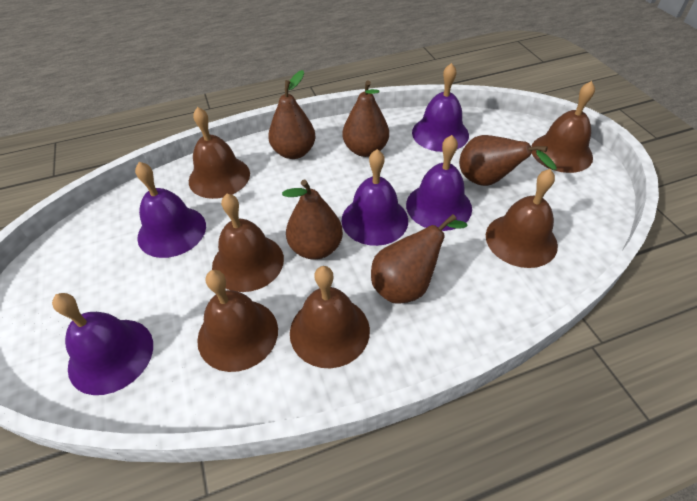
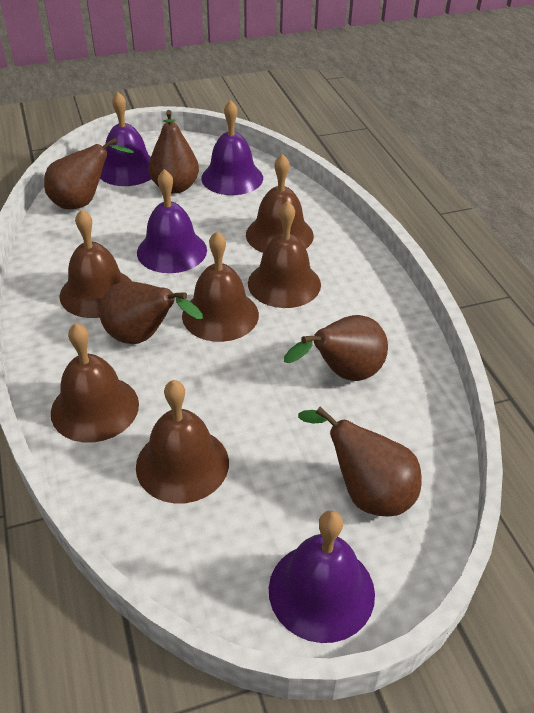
purple bell: 5 -> 4

